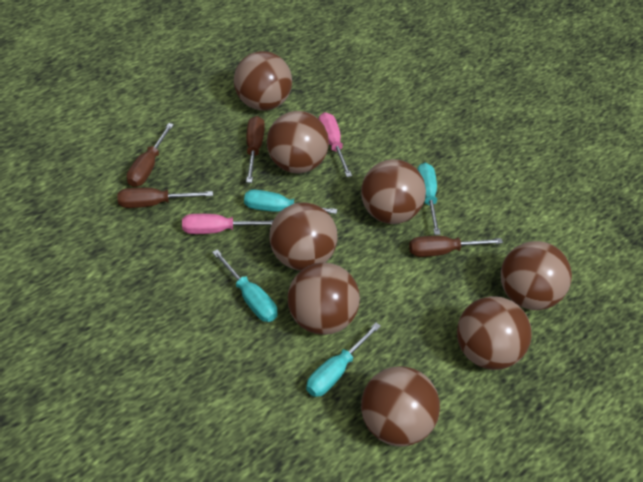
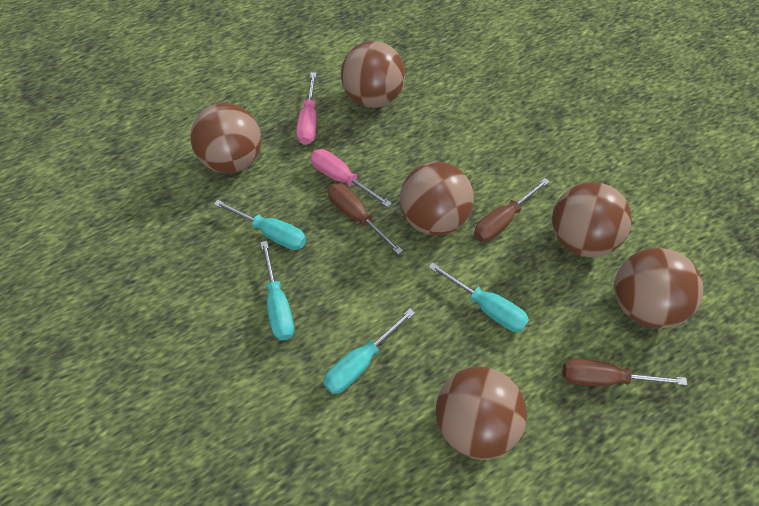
brown ball: 8 -> 6
brown screwdriver: 4 -> 3

